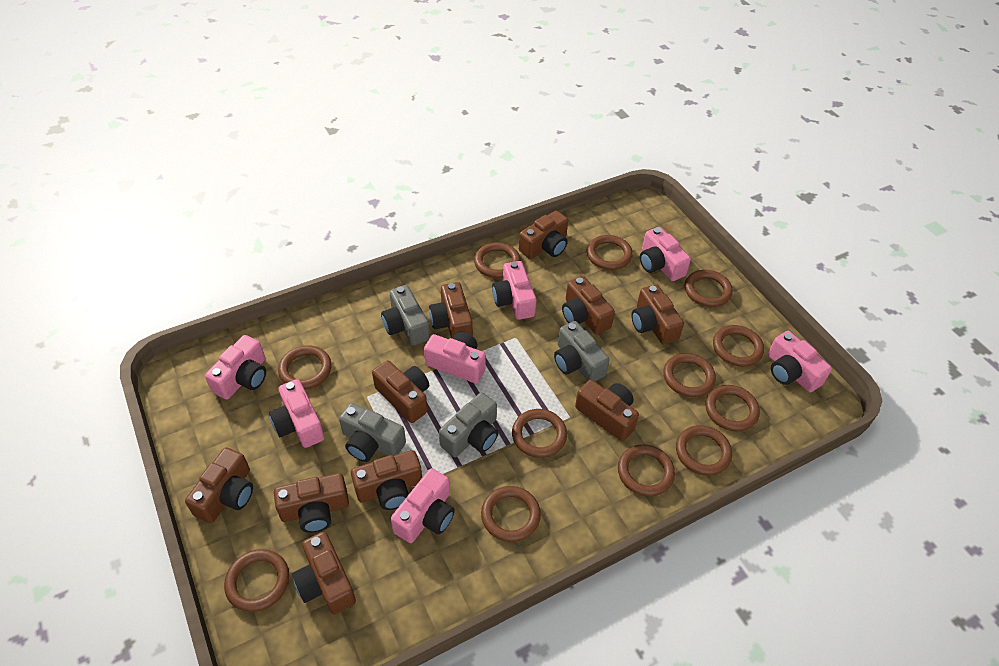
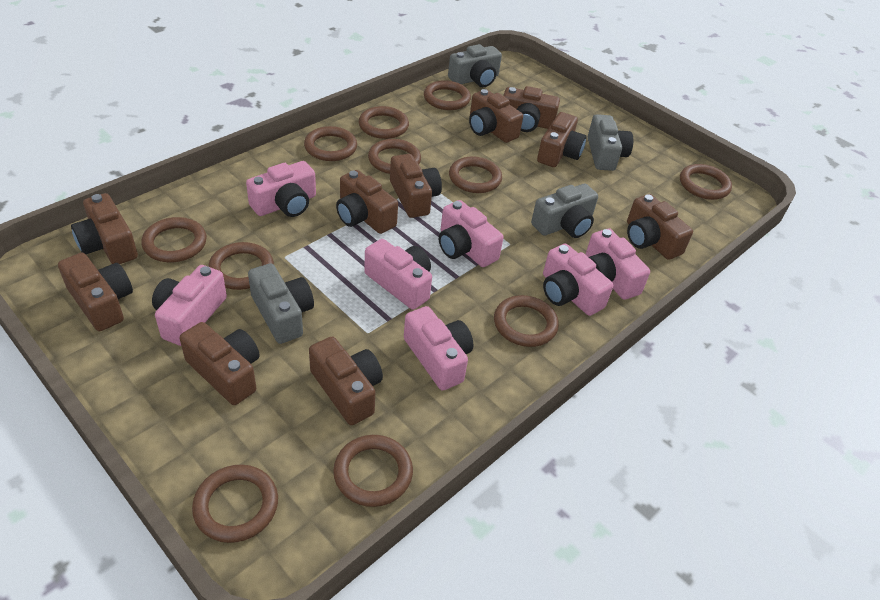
brown ring: 12 -> 11

